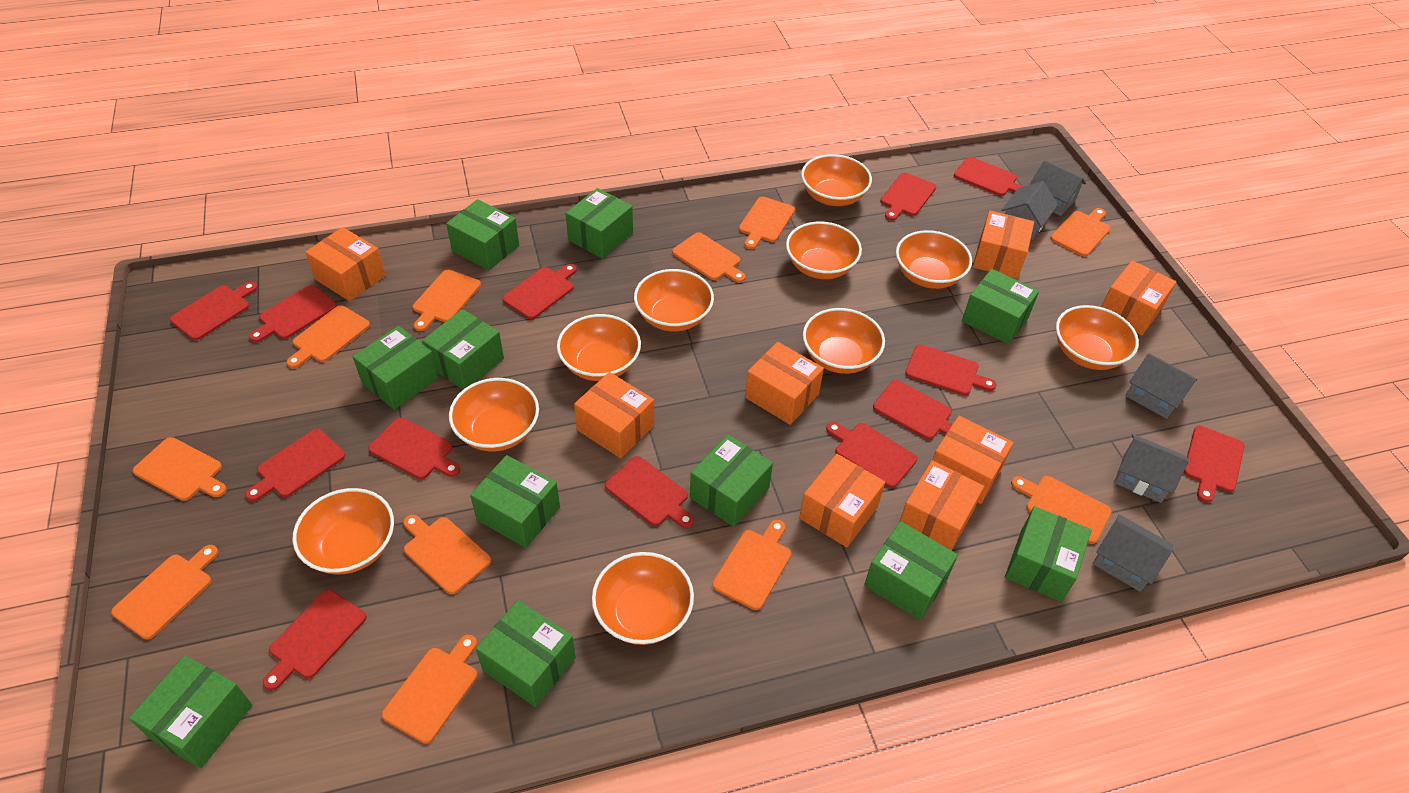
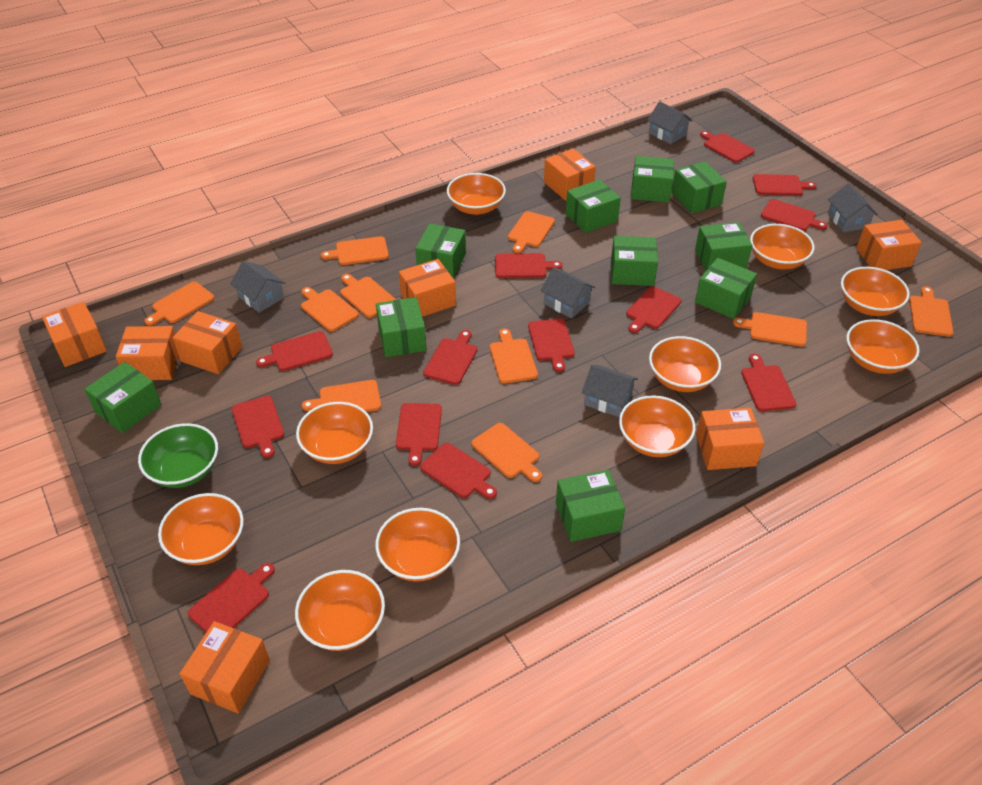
green bowl: 0 -> 1
green box: 11 -> 10
orange cutting board: 11 -> 10

